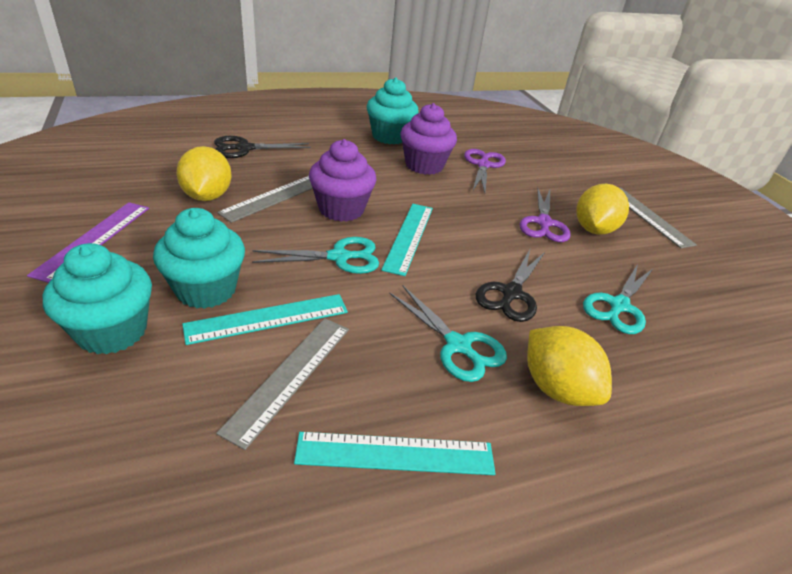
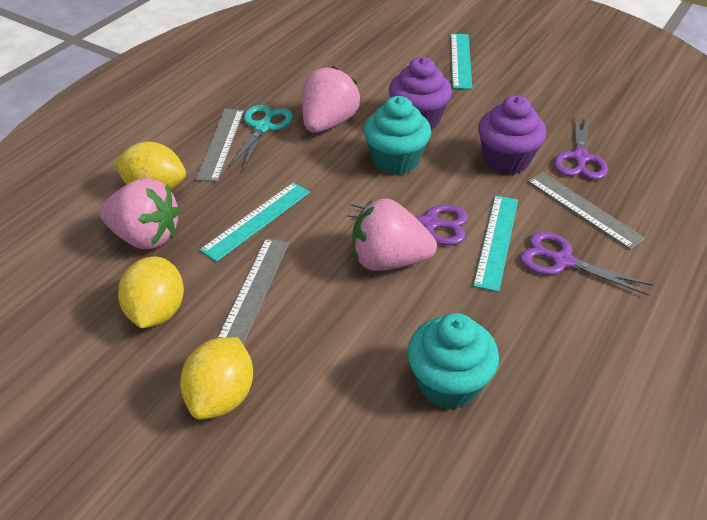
black scissors: 2 -> 0
pink strawberry: 0 -> 3
purple ruler: 1 -> 0
purple scissors: 2 -> 3
turquoise cupcake: 3 -> 2
turquoise scissors: 3 -> 1

